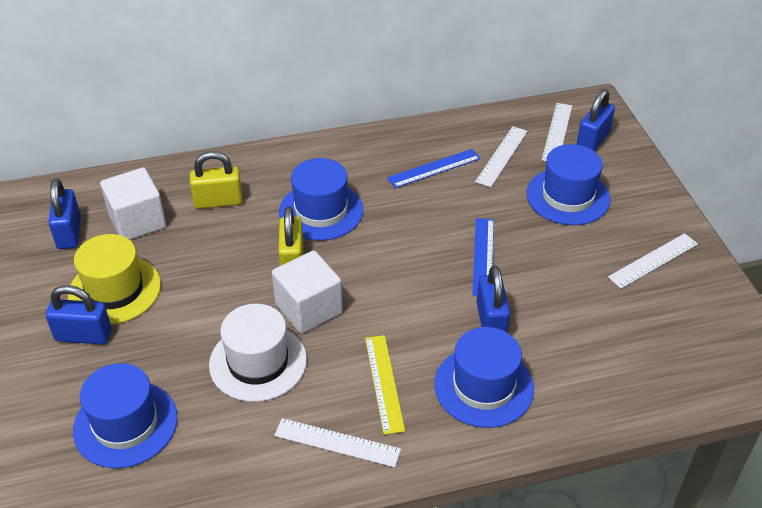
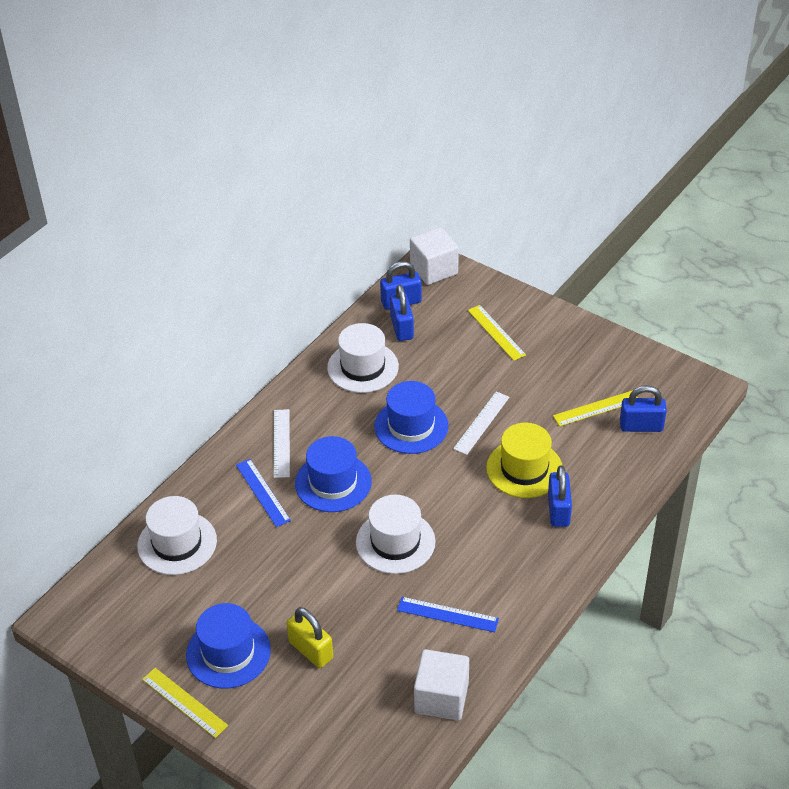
blue hat: 4 -> 3
white hat: 1 -> 3
white ruler: 4 -> 2
yellow padlock: 2 -> 1
yellow ruler: 1 -> 3

